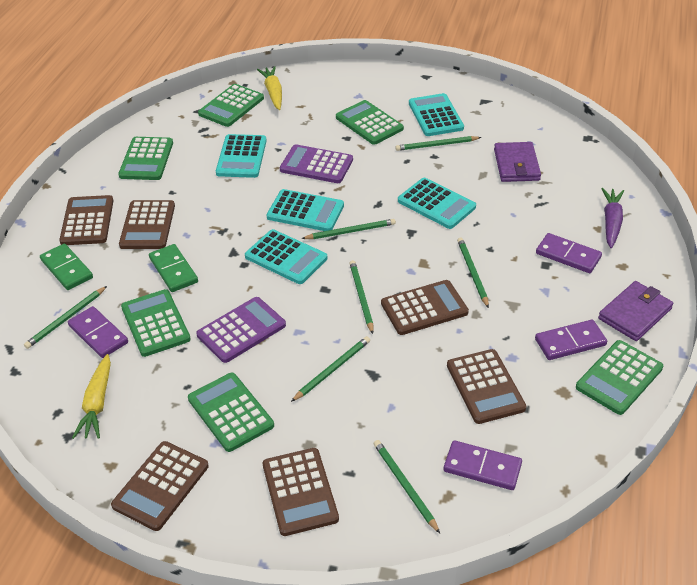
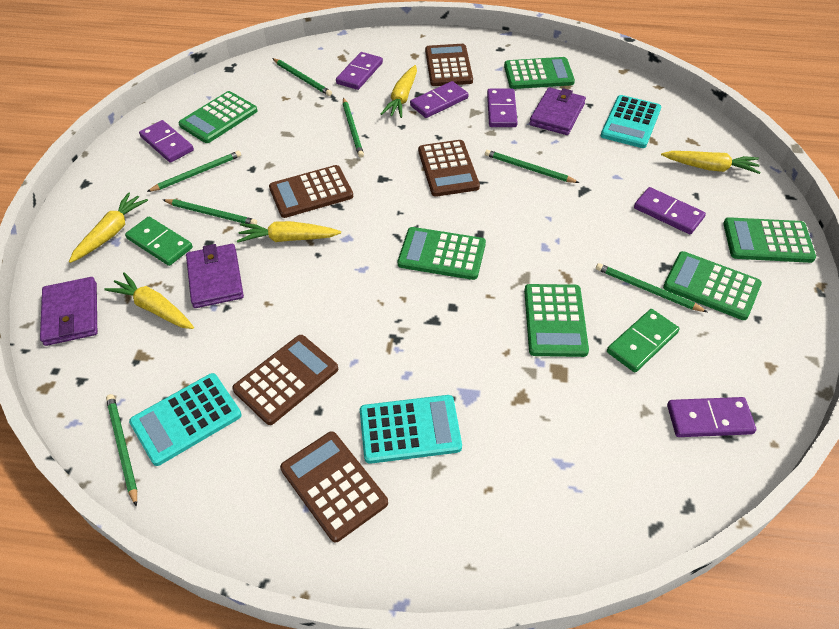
brown calculator: 6 -> 5
purple calculator: 2 -> 0
purple carrot: 1 -> 0
purple domino: 4 -> 6
purple wallet: 2 -> 3
turquoise calculator: 5 -> 3
yellow carrot: 2 -> 5

